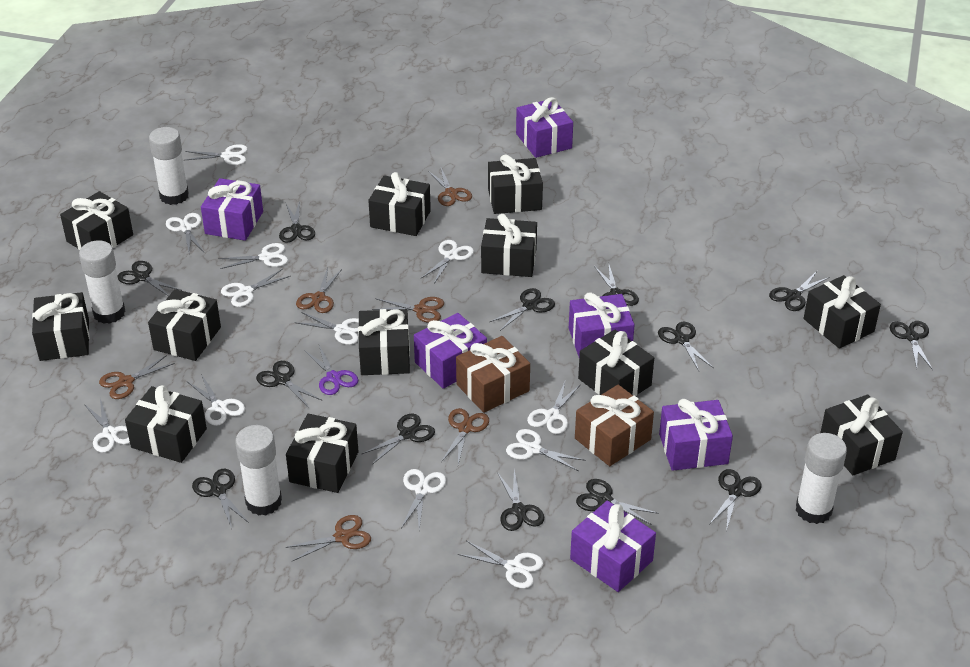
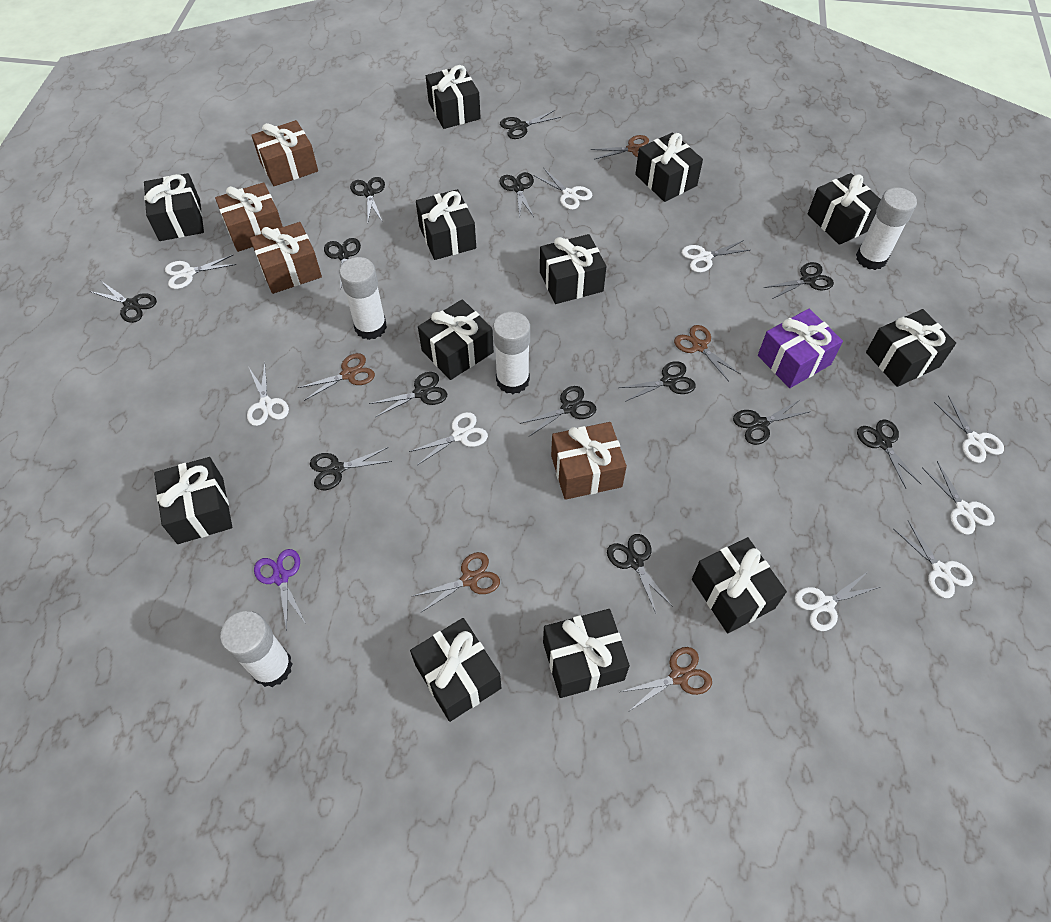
brown gift: 2 -> 4
brown scissors: 6 -> 5
purple gift: 6 -> 1
white scissors: 12 -> 9

